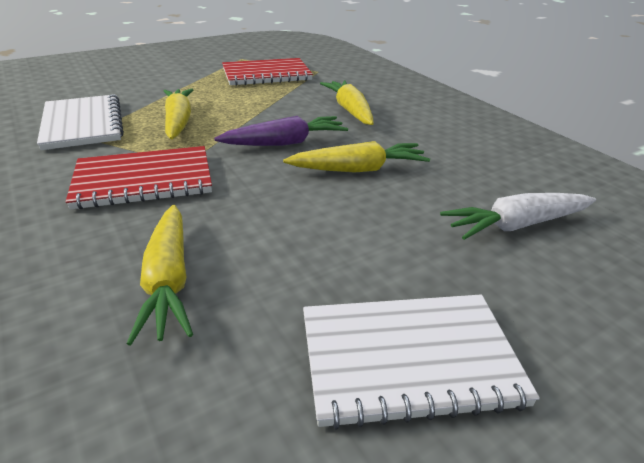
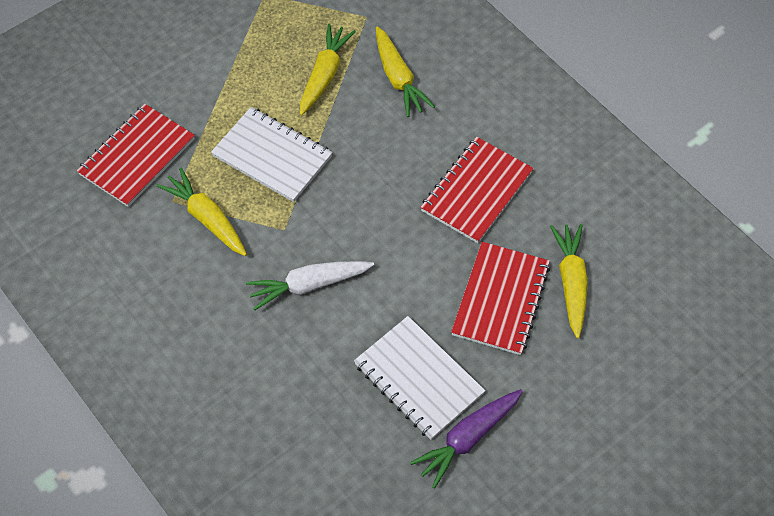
red notebook: 2 -> 3

